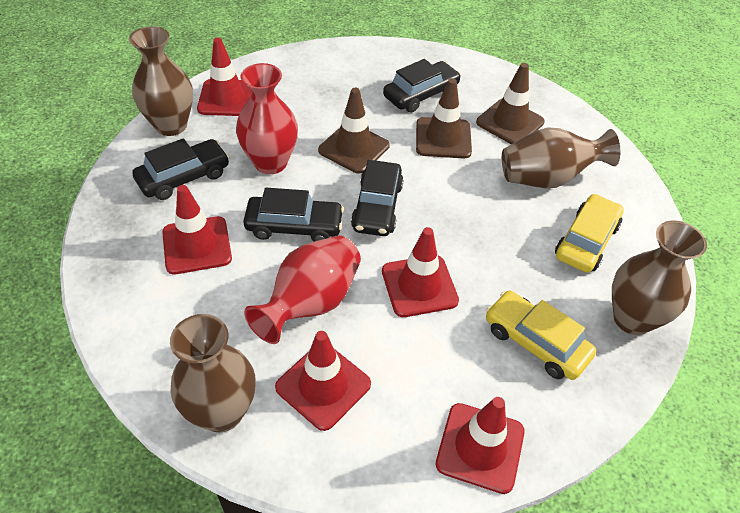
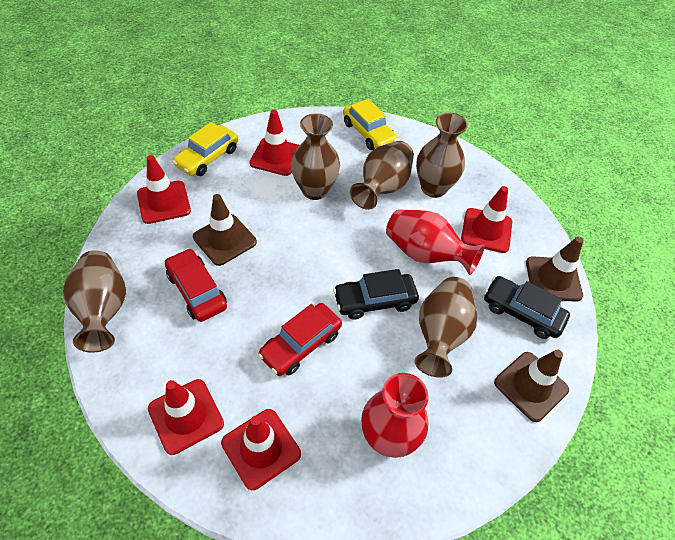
black car: 4 -> 2
brown vase: 4 -> 5
red car: 0 -> 2

